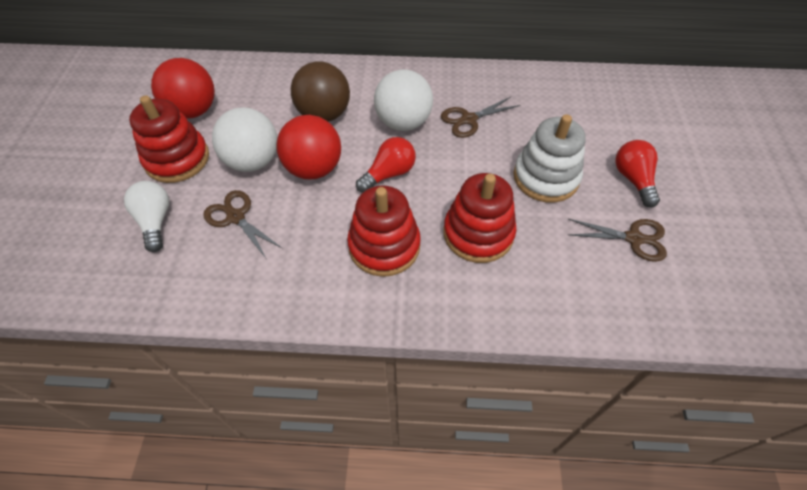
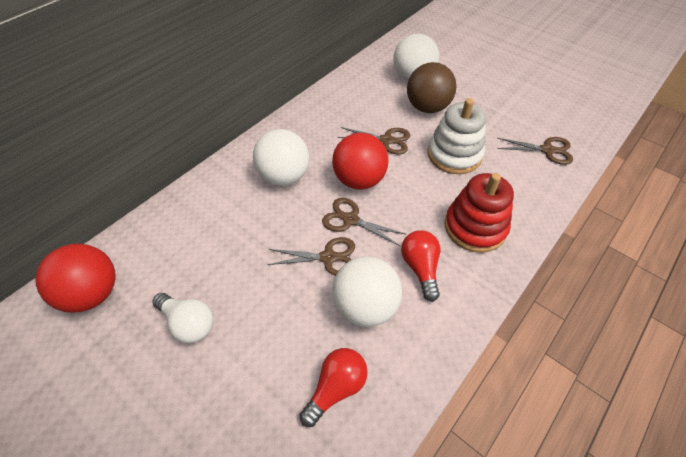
brown scissors: 3 -> 4
red stacking toy: 3 -> 1
white ball: 2 -> 3

